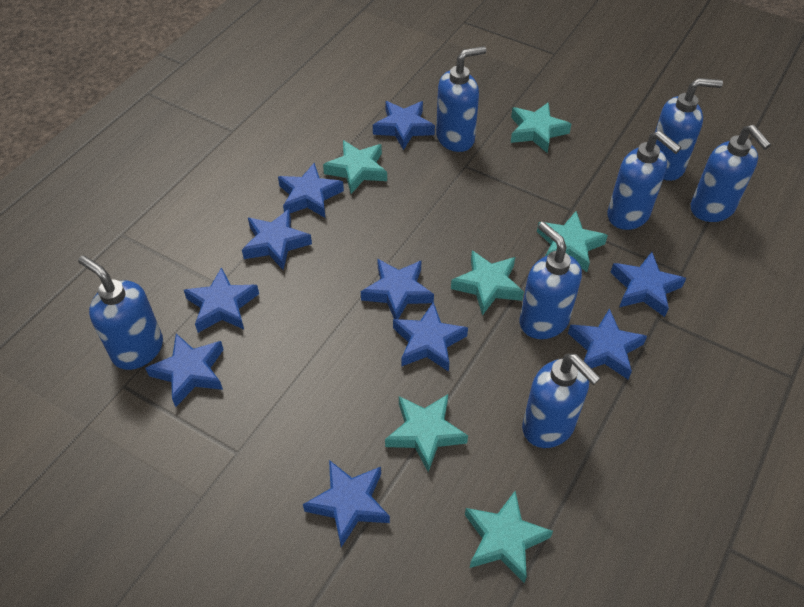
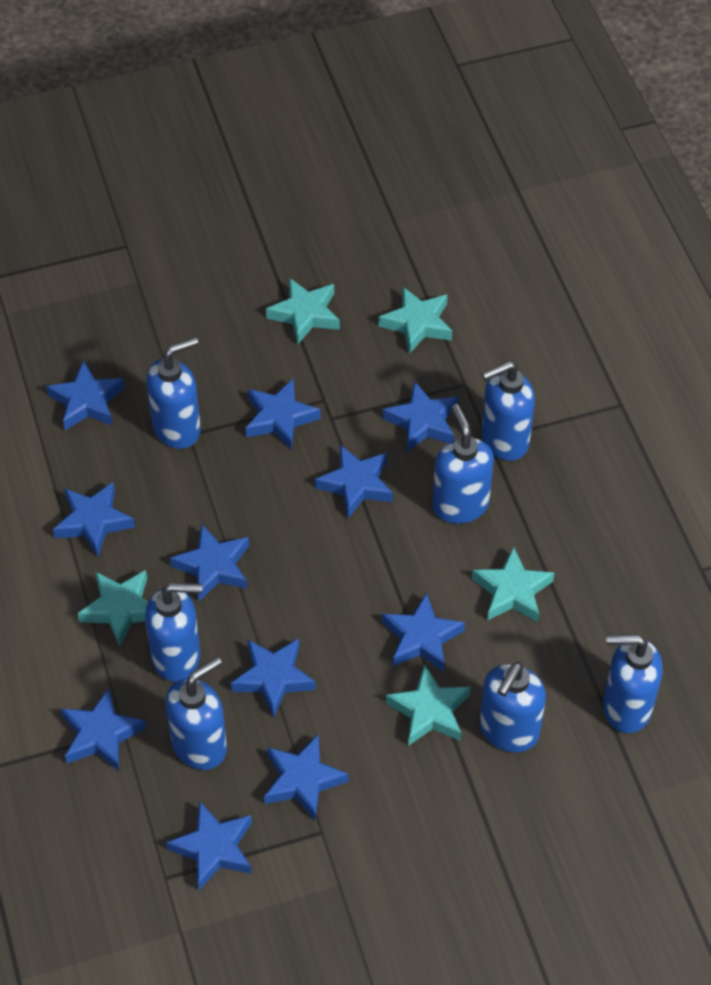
blue star: 10 -> 11
turquoise star: 6 -> 5

